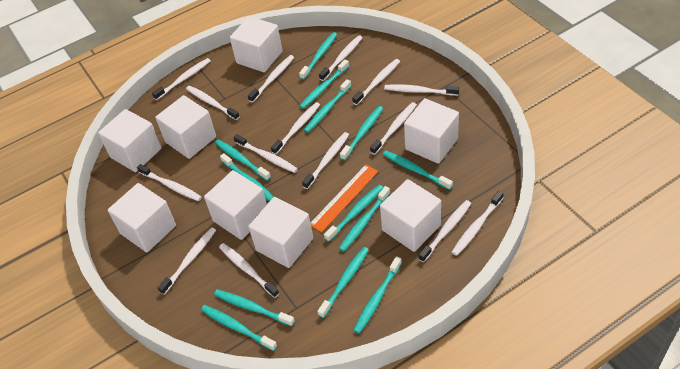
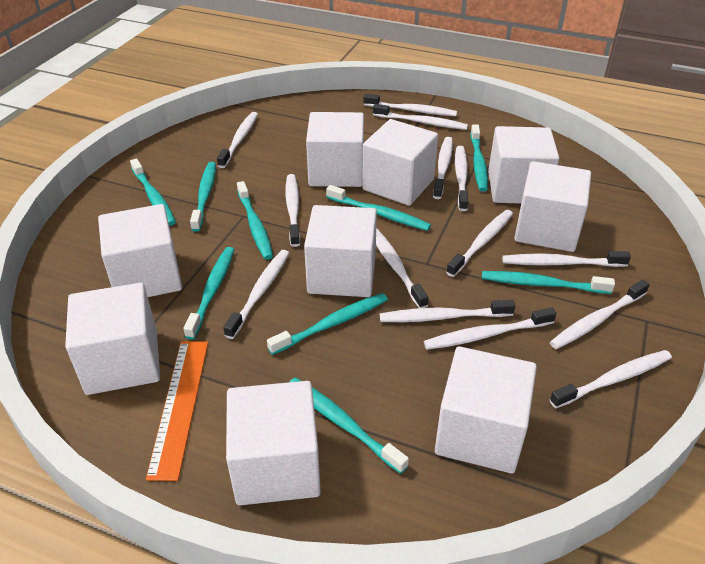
turquoise toothbrush: 13 -> 9
white cube: 8 -> 9
white toothbrush: 15 -> 14

